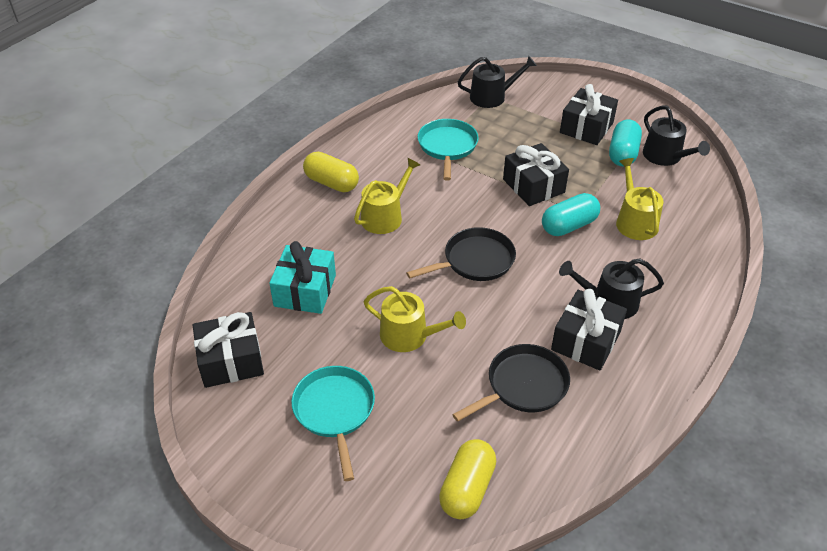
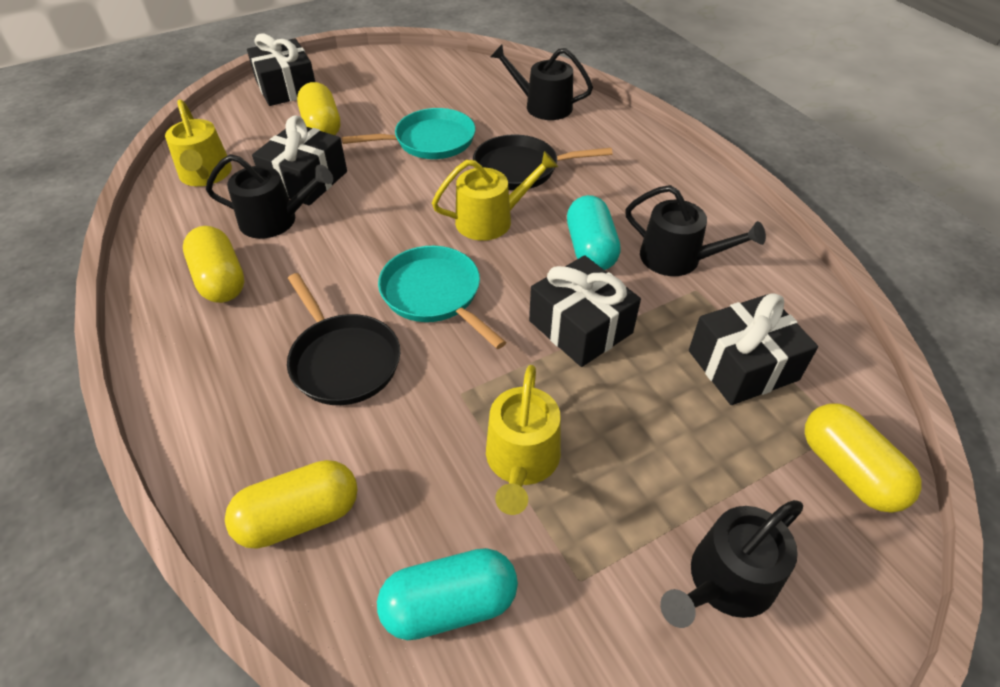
black watering can: 3 -> 4
turquoise gift: 1 -> 0
yellow capsule: 2 -> 4

